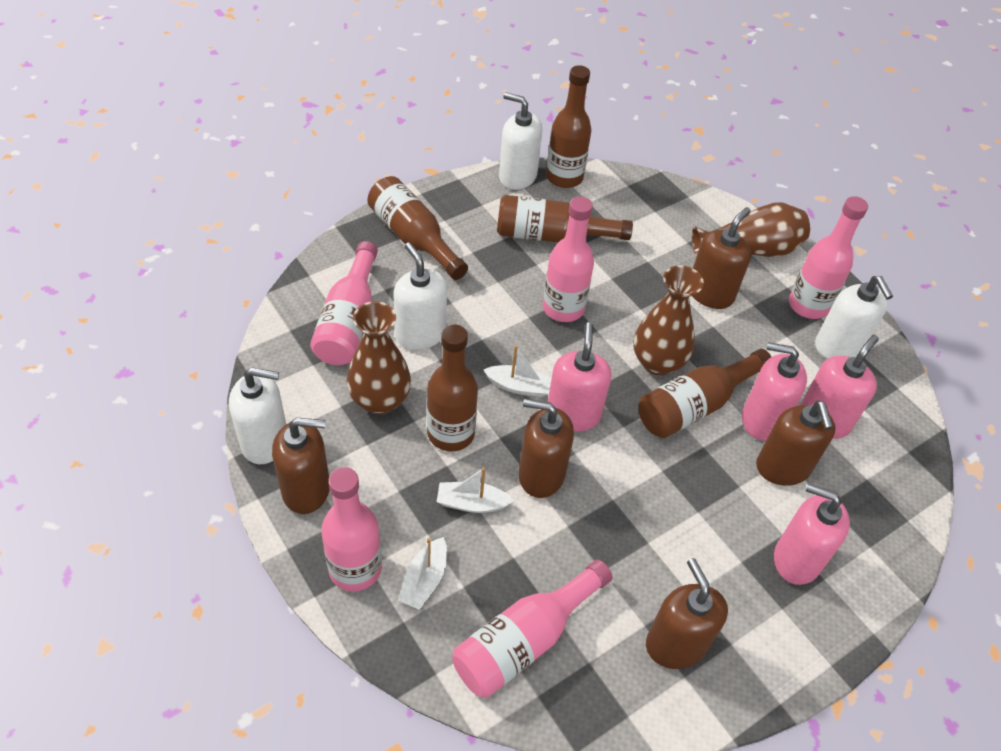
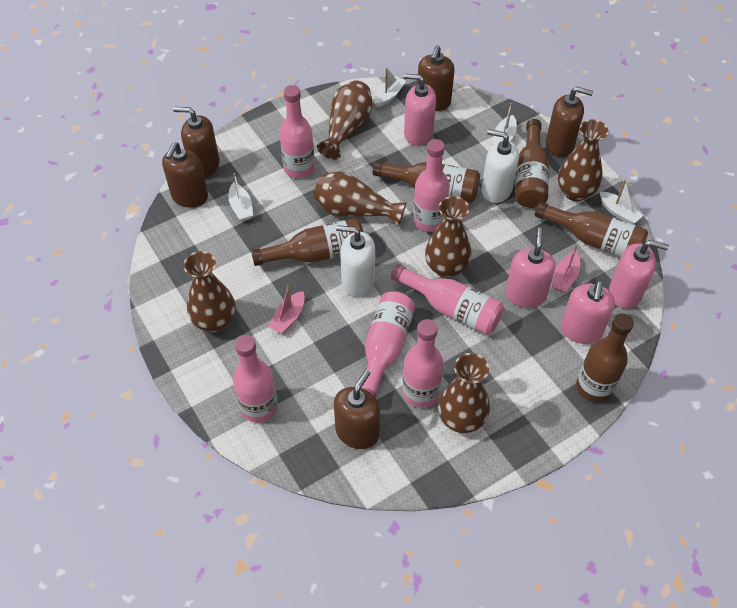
brown vase: 3 -> 6
pink boat: 0 -> 2
pink bottle: 5 -> 6
white boat: 3 -> 4
white soap dispenser: 4 -> 2

